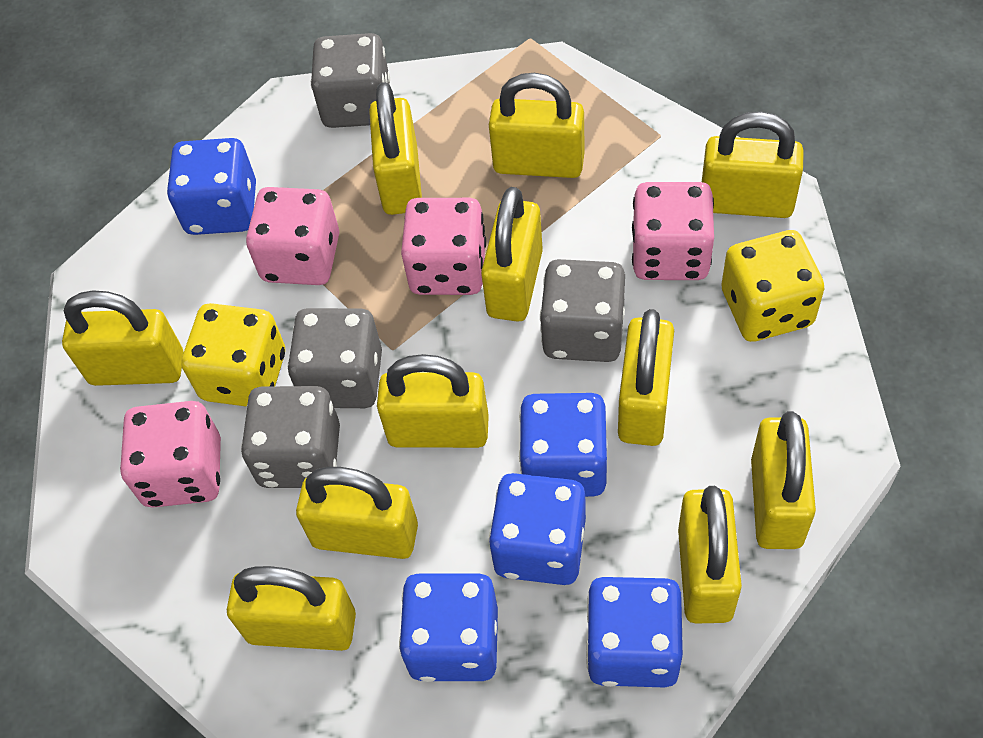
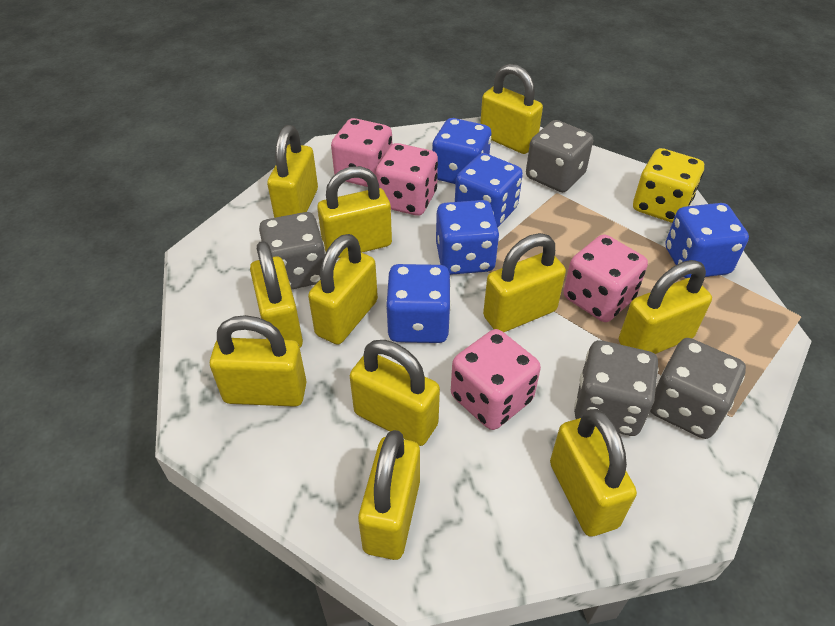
yellow dice: 2 -> 1

